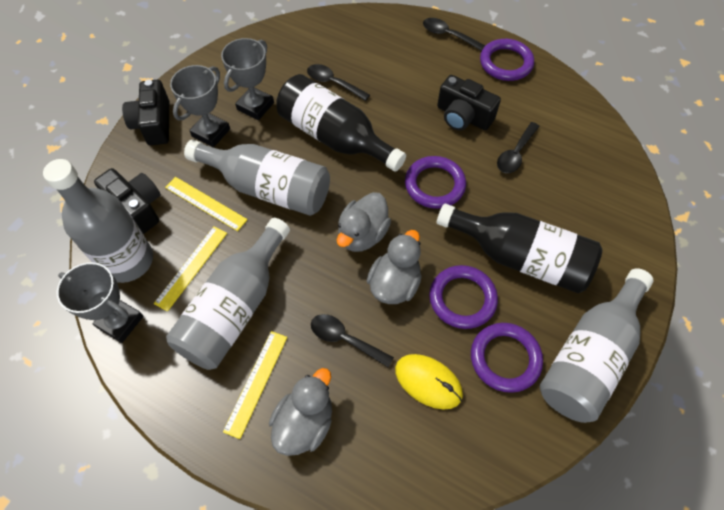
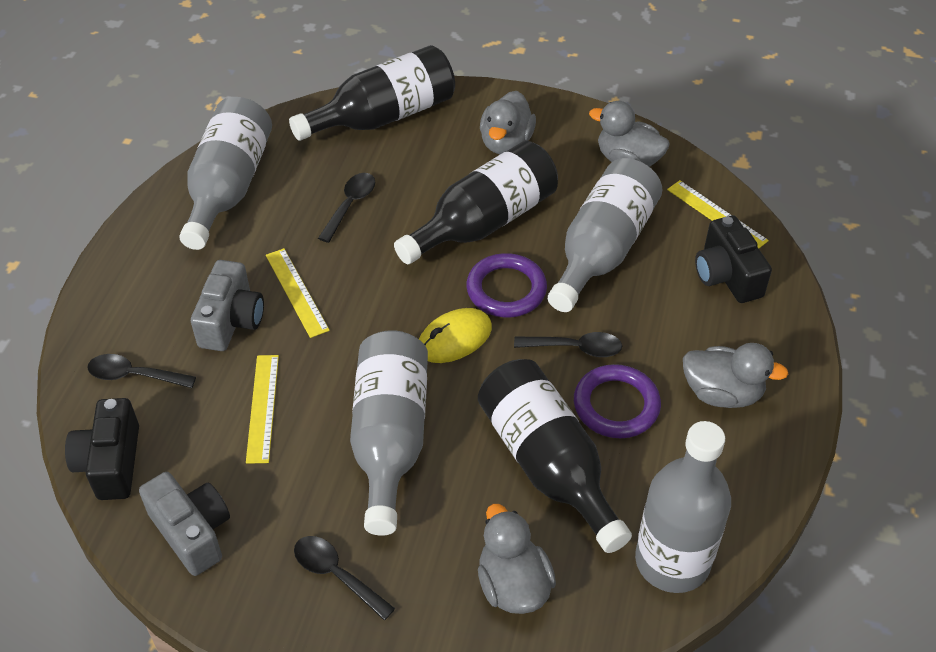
black bottle: 2 -> 3
black camera: 3 -> 2
grey camera: 0 -> 2
grey duck: 3 -> 4
grey trophy: 3 -> 0
purple ring: 4 -> 2

